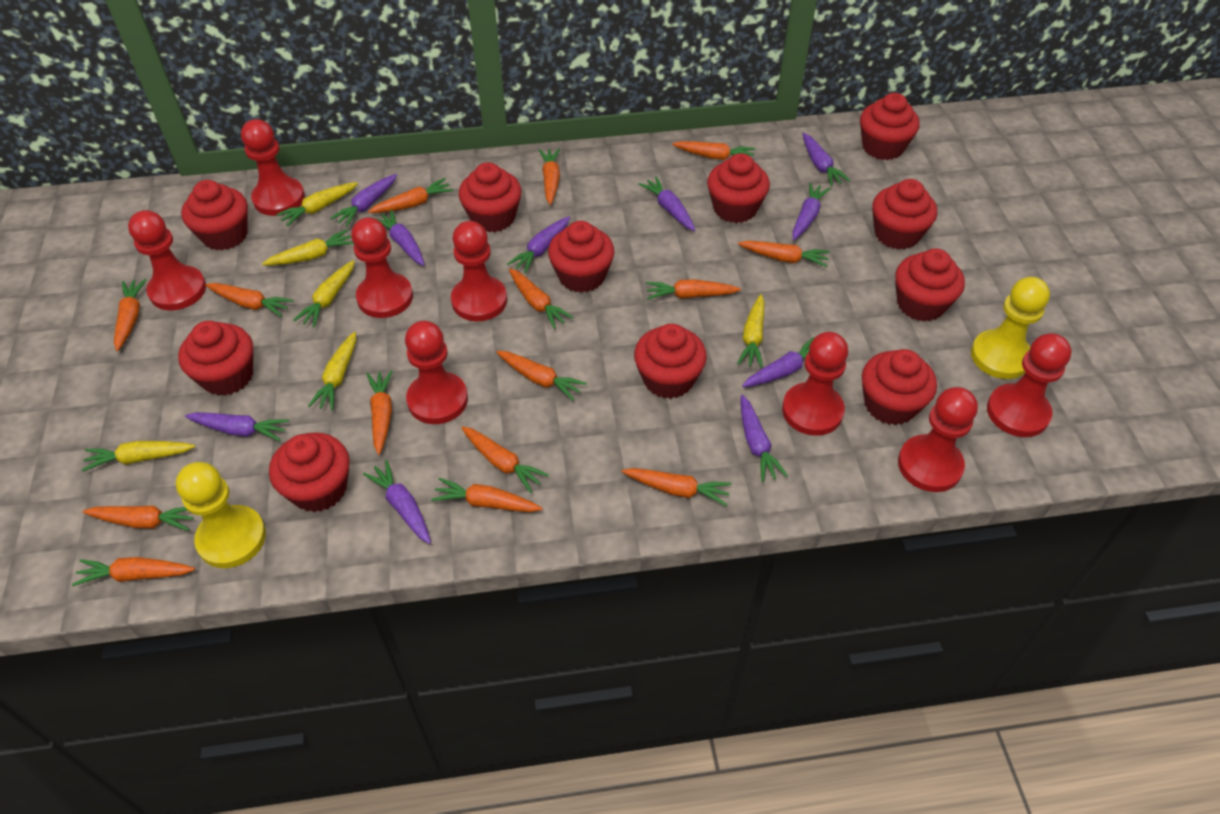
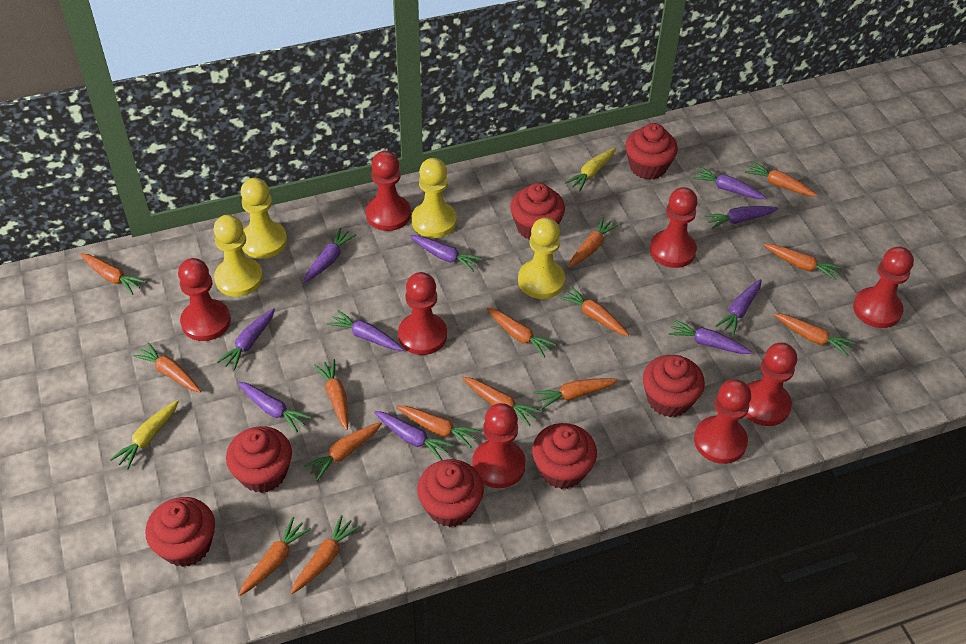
red cupcake: 11 -> 7
yellow carrot: 6 -> 2
yellow pawn: 2 -> 4

